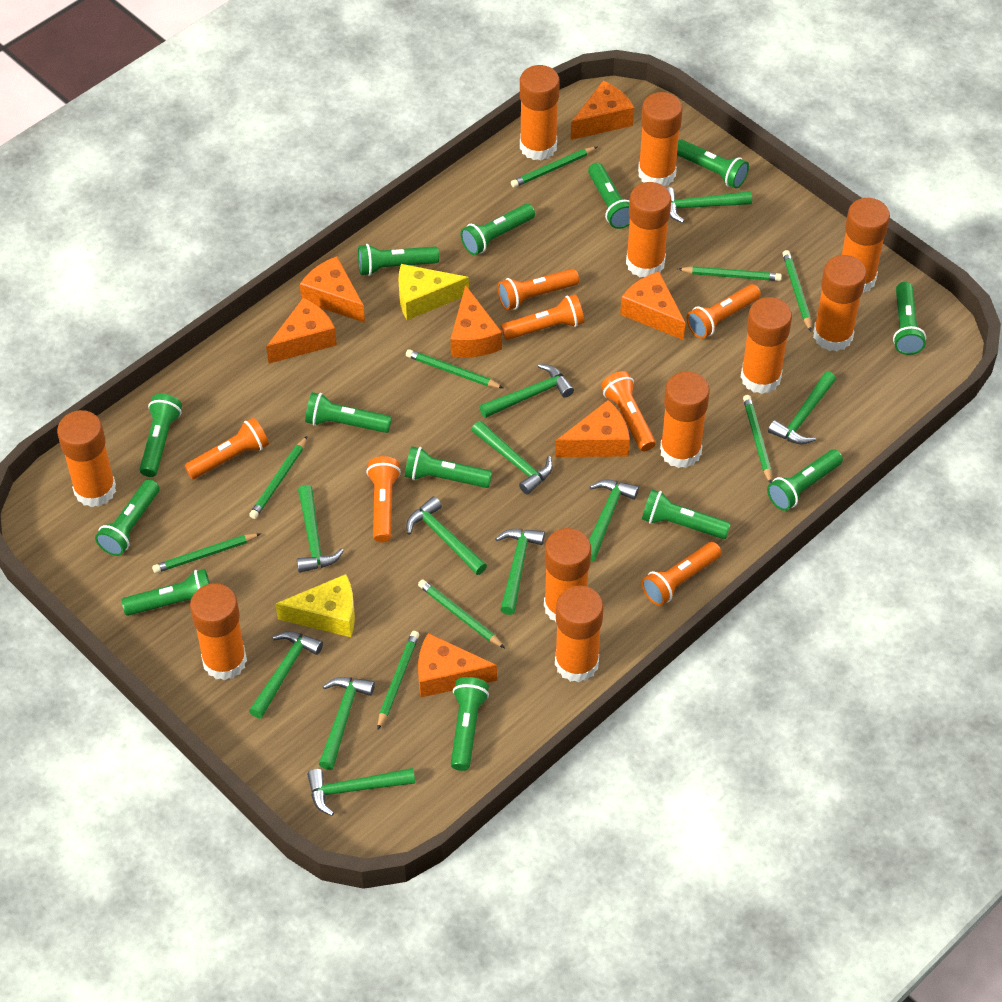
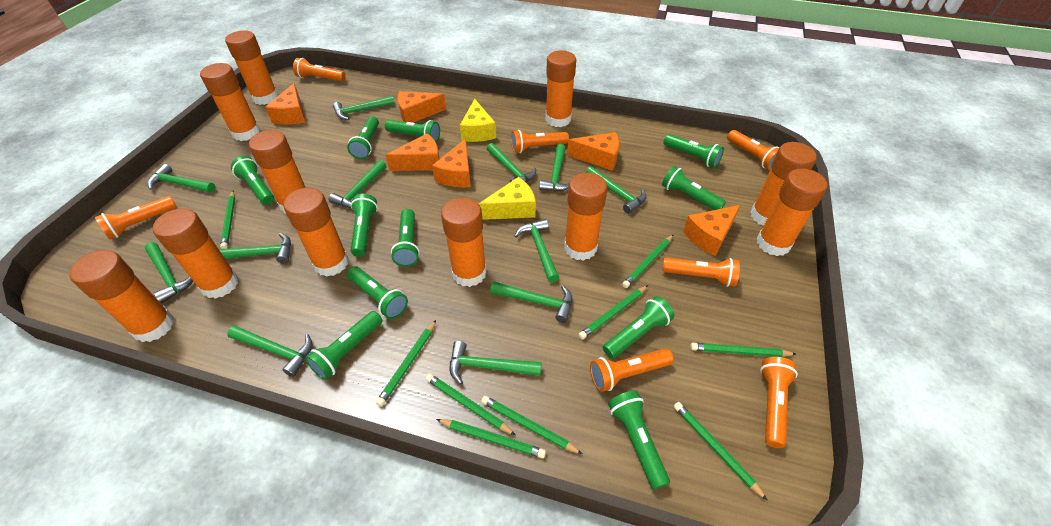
green flashlight: 13 -> 11
green hammer: 11 -> 12
orange cheese: 7 -> 6

